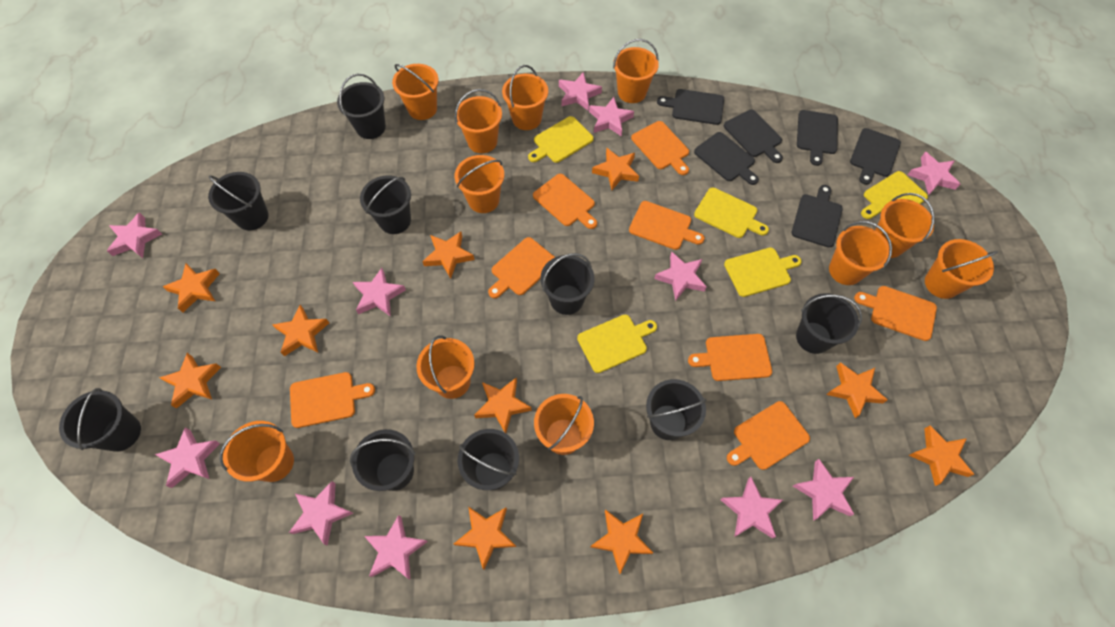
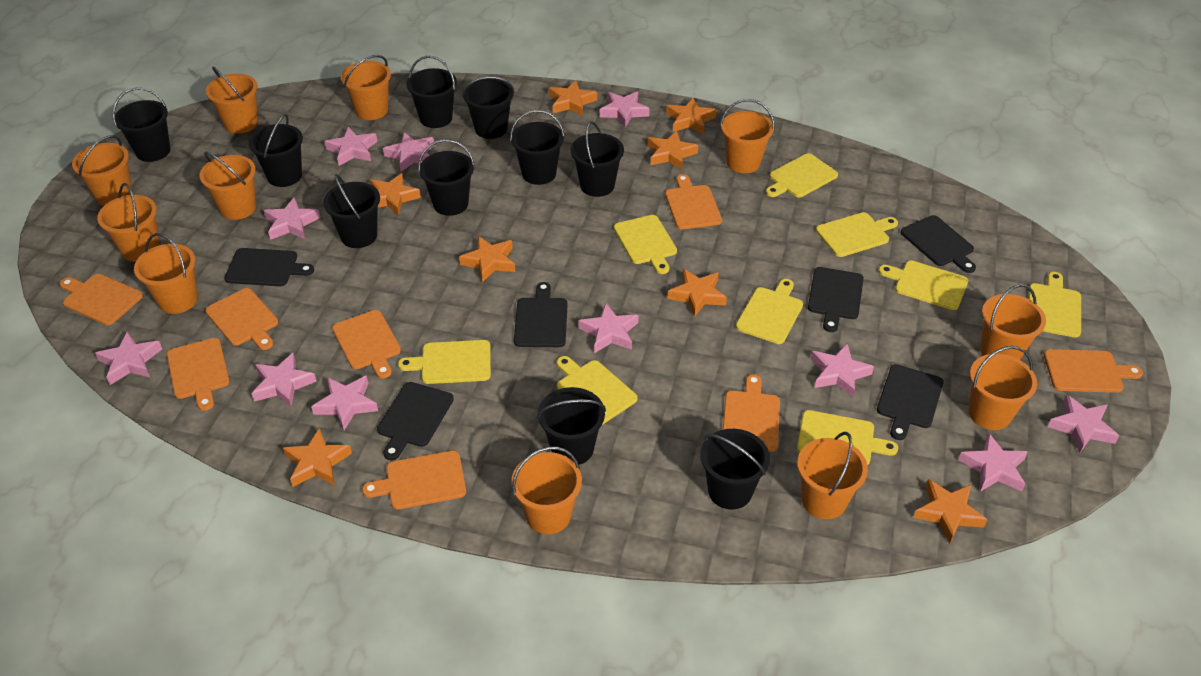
black bucket: 9 -> 10
orange star: 10 -> 8
yellow cutting board: 5 -> 9

